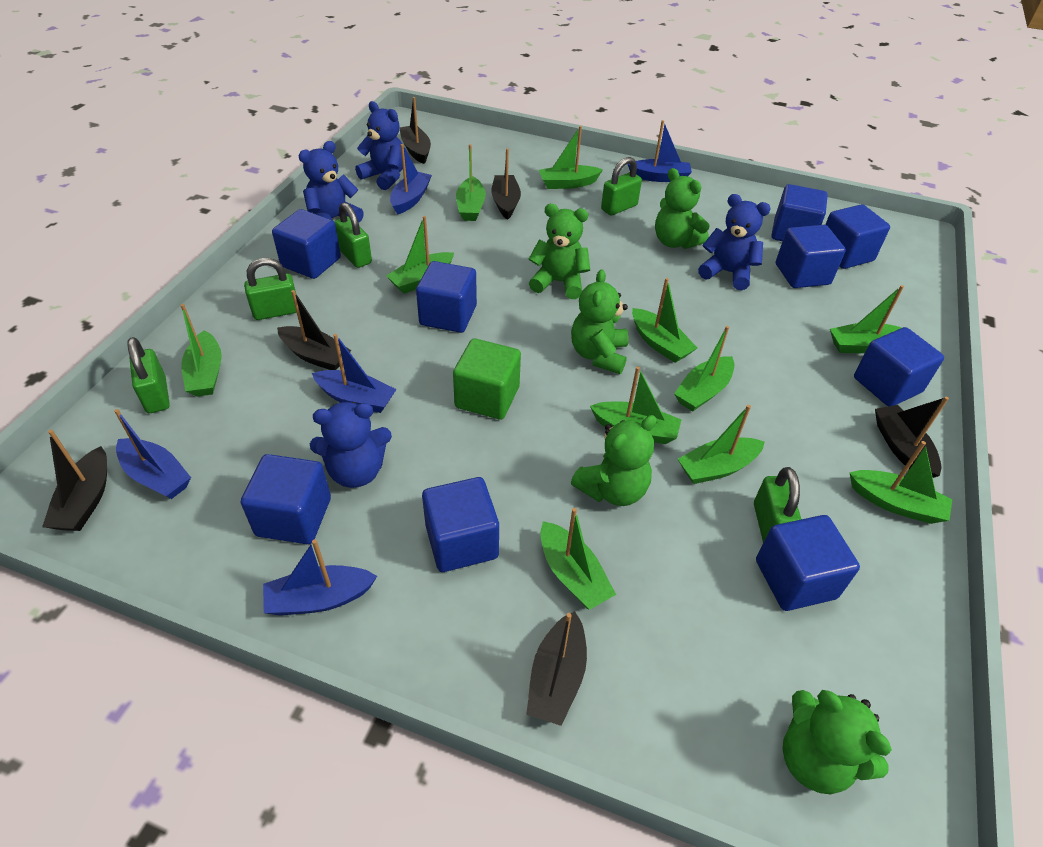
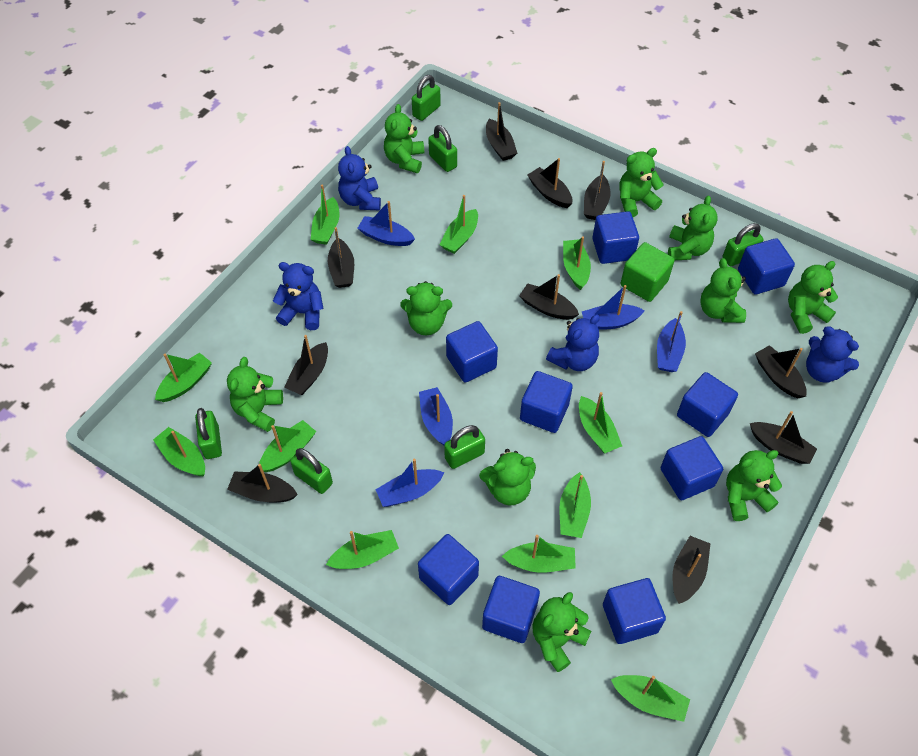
black boat: 6 -> 10
green padlock: 5 -> 6
green teddy bear: 5 -> 10

